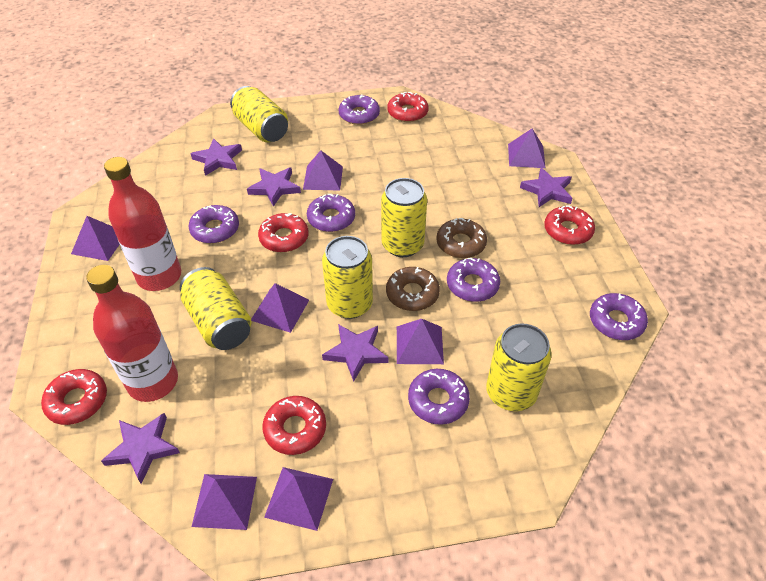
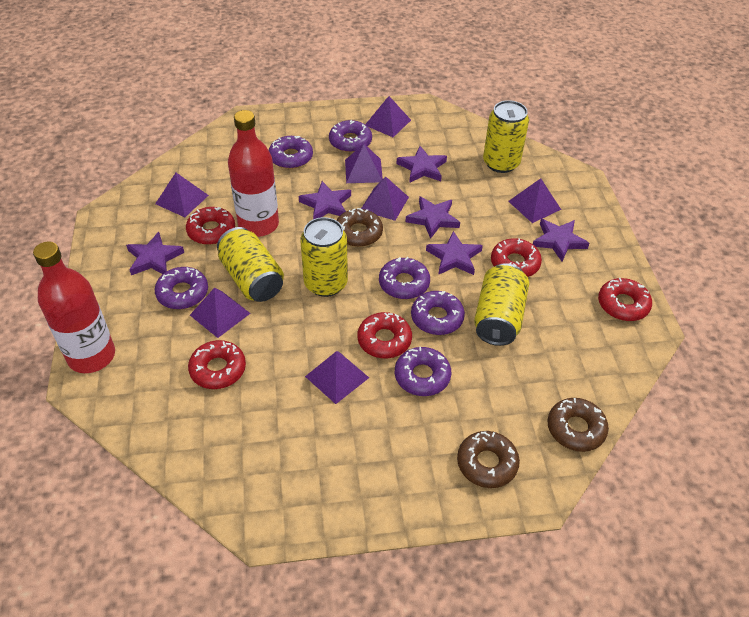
brown donut: 2 -> 3
purple star: 5 -> 6
yellow can: 5 -> 4

